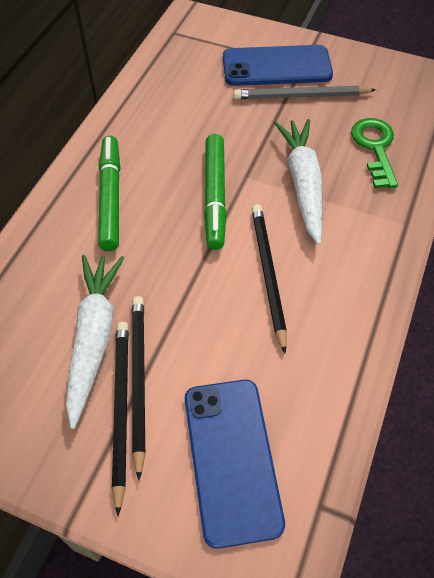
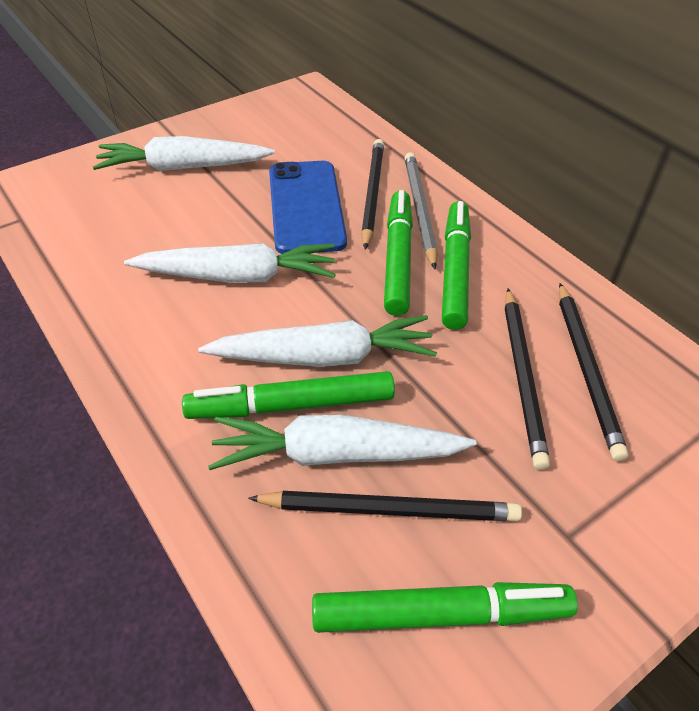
black pencil: 3 -> 4
blue phone: 2 -> 1
green key: 1 -> 0
green marker: 2 -> 4
white carrot: 2 -> 4

